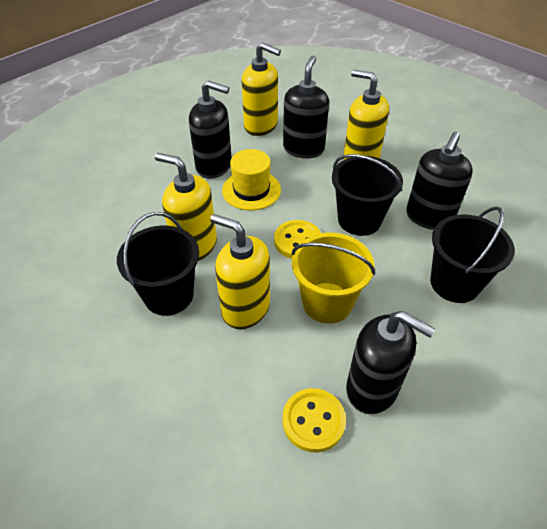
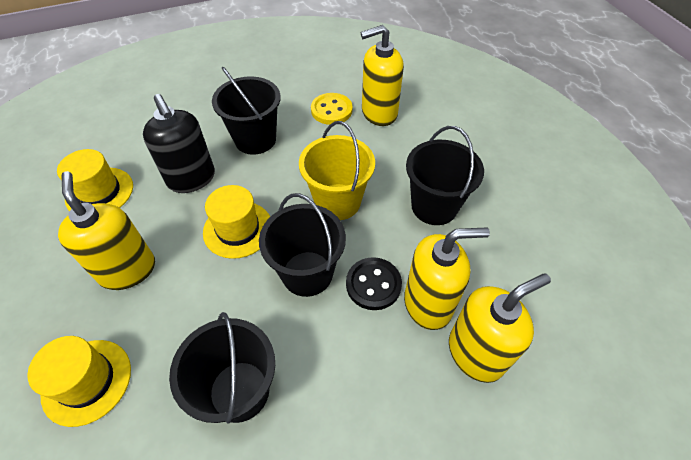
black bucket: 3 -> 4
black button: 0 -> 1
black soap dispenser: 4 -> 1
yellow button: 2 -> 1
yellow hat: 1 -> 3

